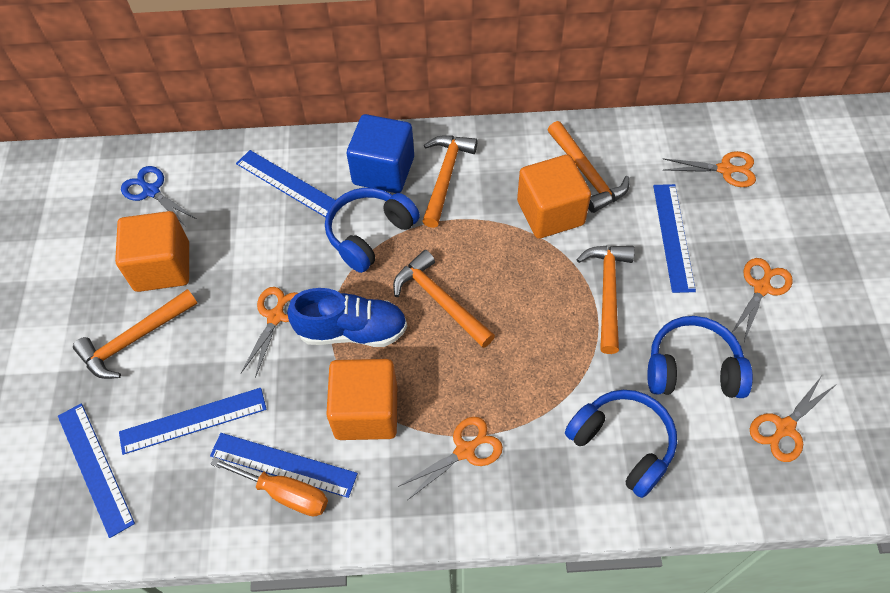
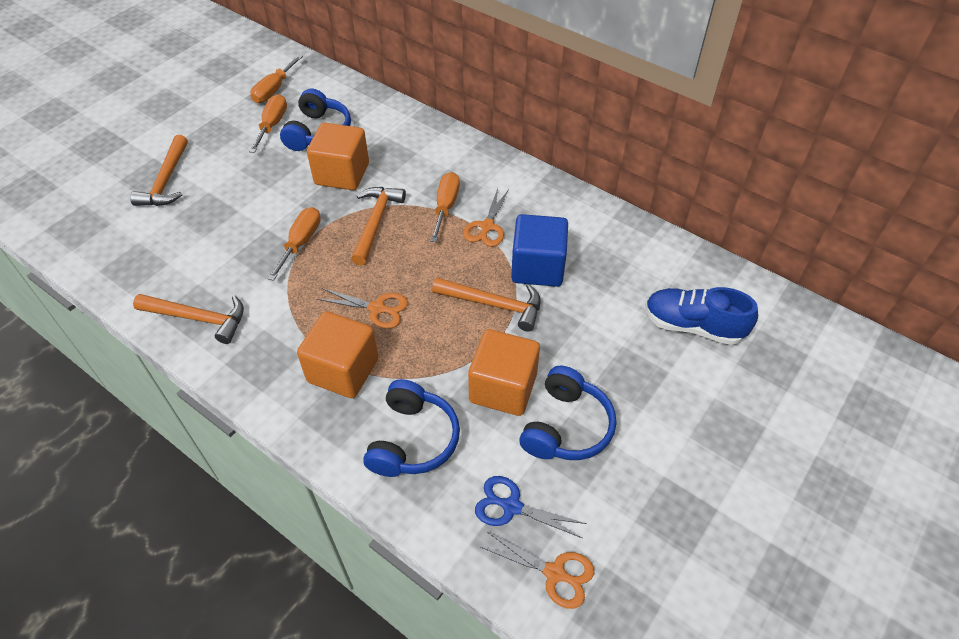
blue ruler: 5 -> 0
orange hammer: 5 -> 4
orange scissors: 5 -> 3
orange screwdriver: 1 -> 4

